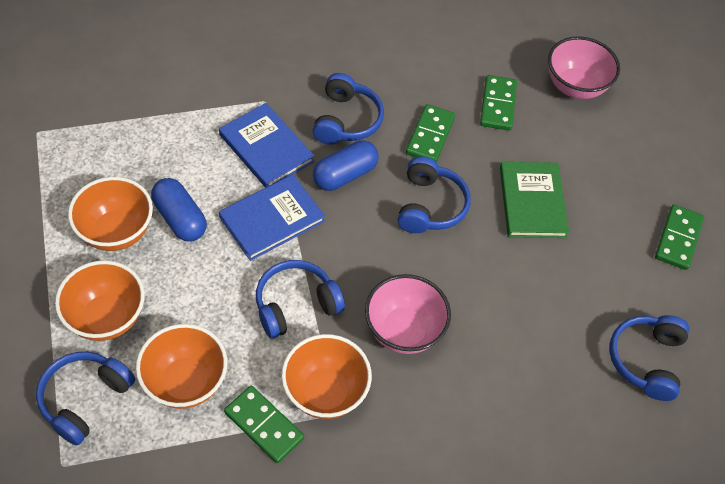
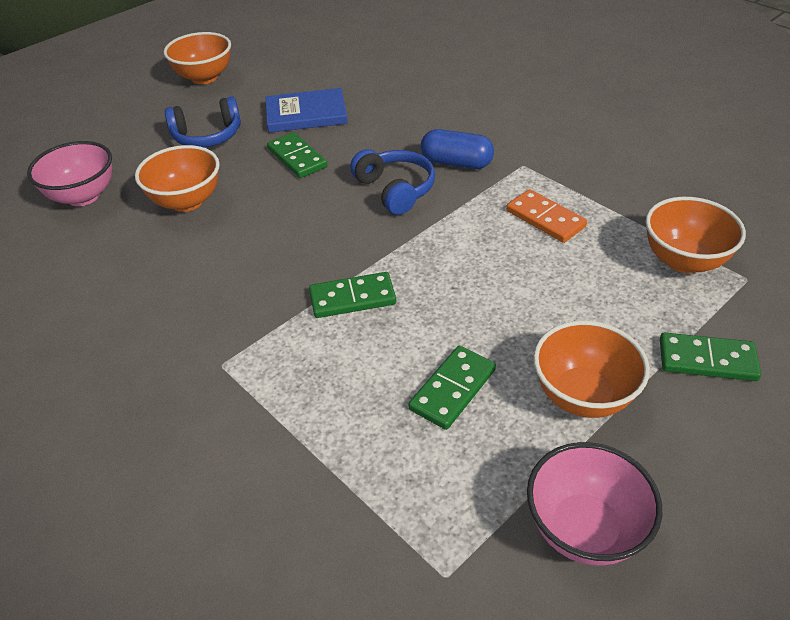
blue book: 2 -> 1
blue capsule: 2 -> 1
blue headphones: 5 -> 2
green book: 1 -> 0
orange domino: 0 -> 1

